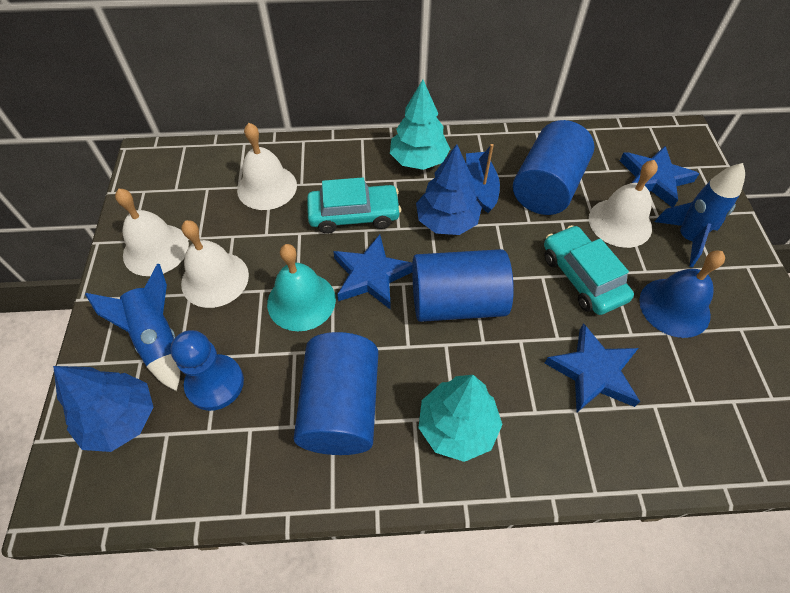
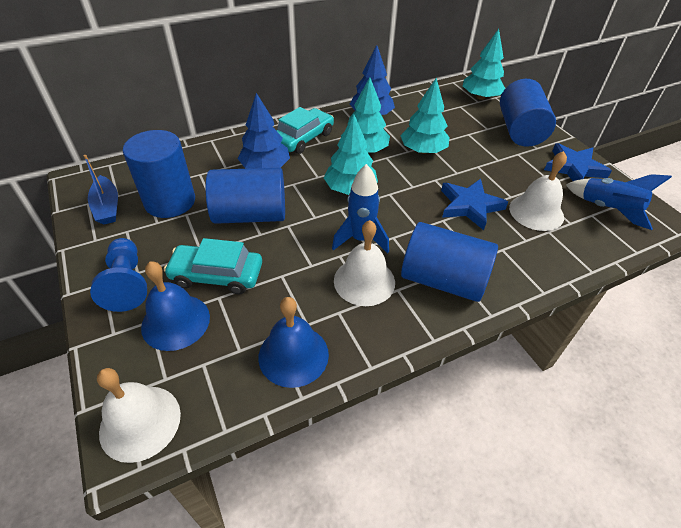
blue bell: 1 -> 2
blue cylinder: 3 -> 4
blue star: 3 -> 2
turquoise bell: 1 -> 0
turquoise tree: 2 -> 4
white bell: 4 -> 3

